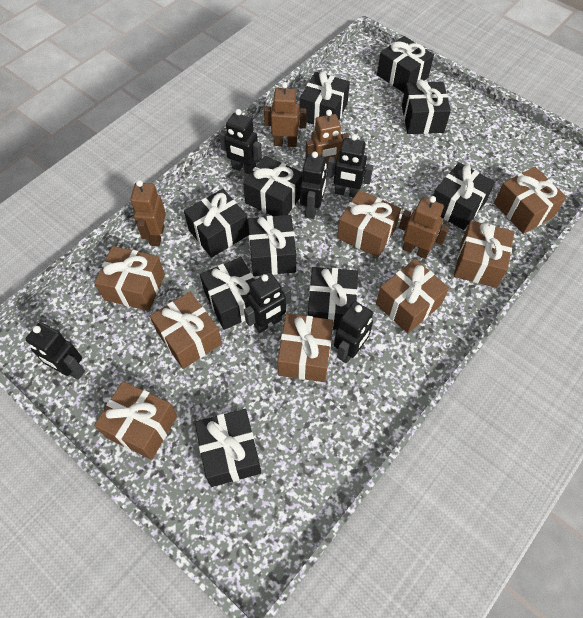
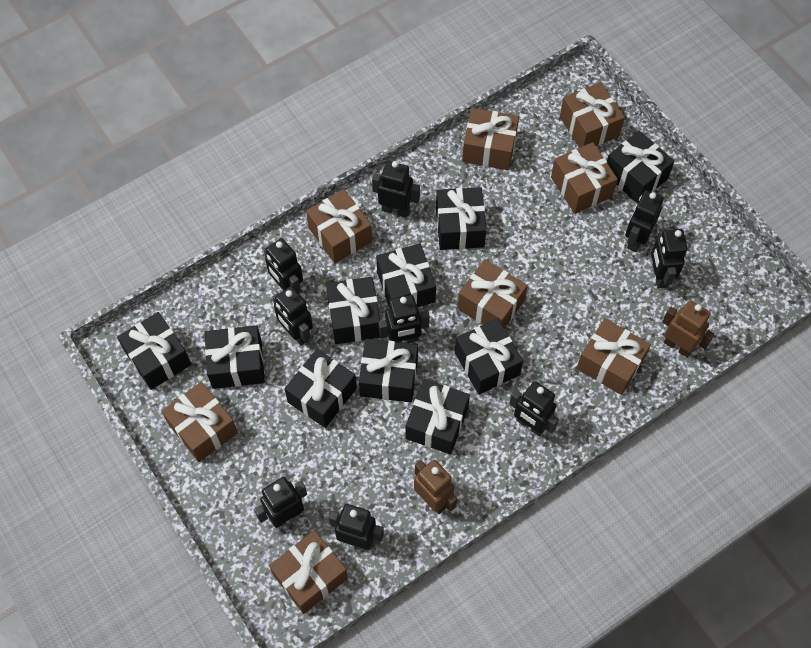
black robot: 6 -> 9
brown robot: 4 -> 2

